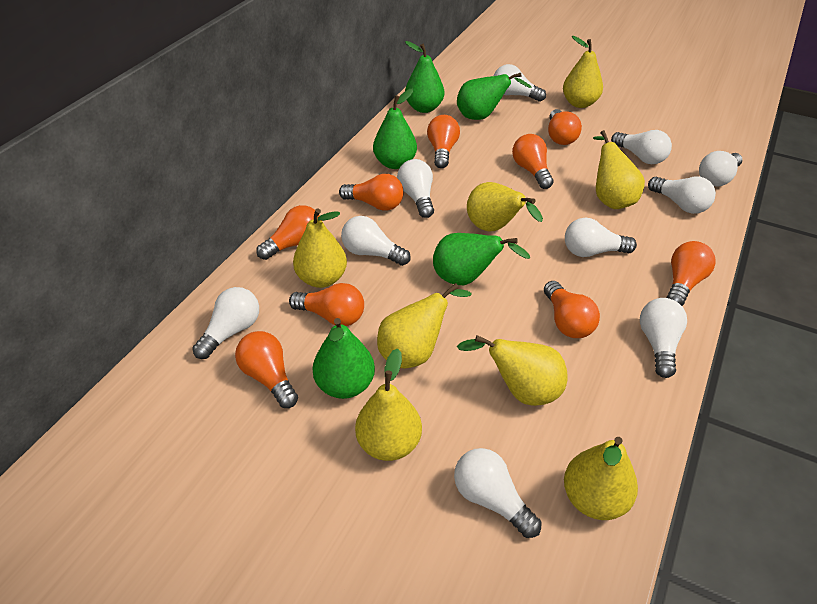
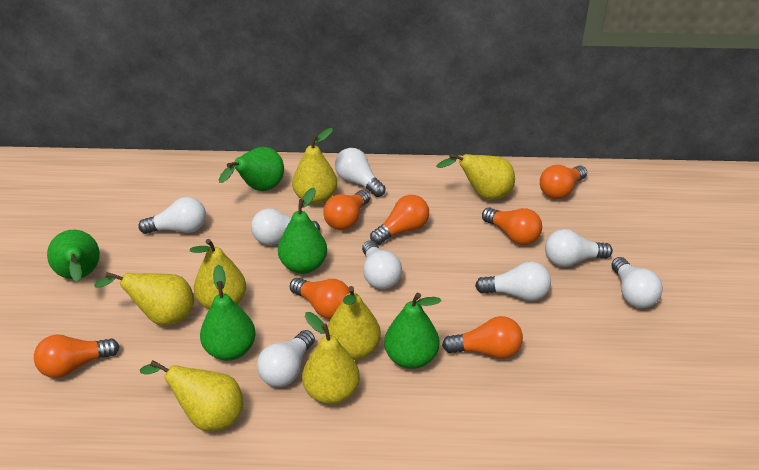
orange light bulb: 9 -> 7
white light bulb: 10 -> 8
yellow pear: 8 -> 7

